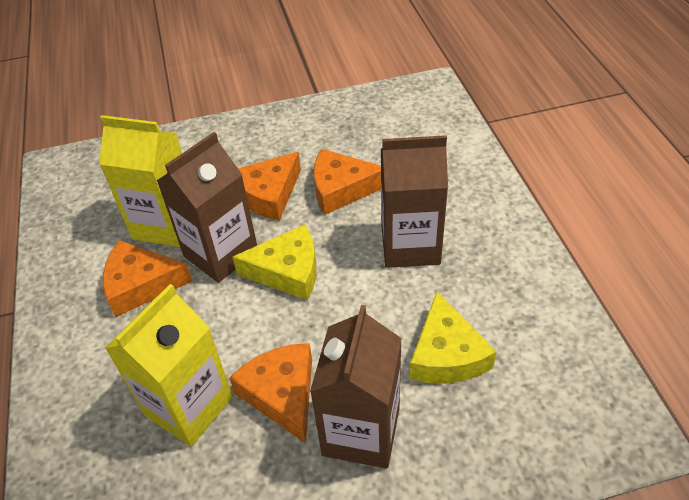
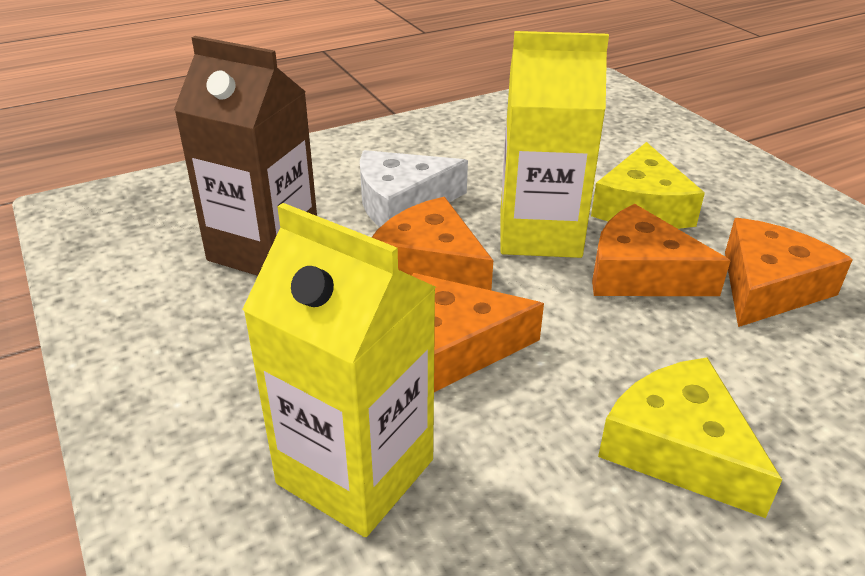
brown carton: 3 -> 1
white cheese: 0 -> 1

